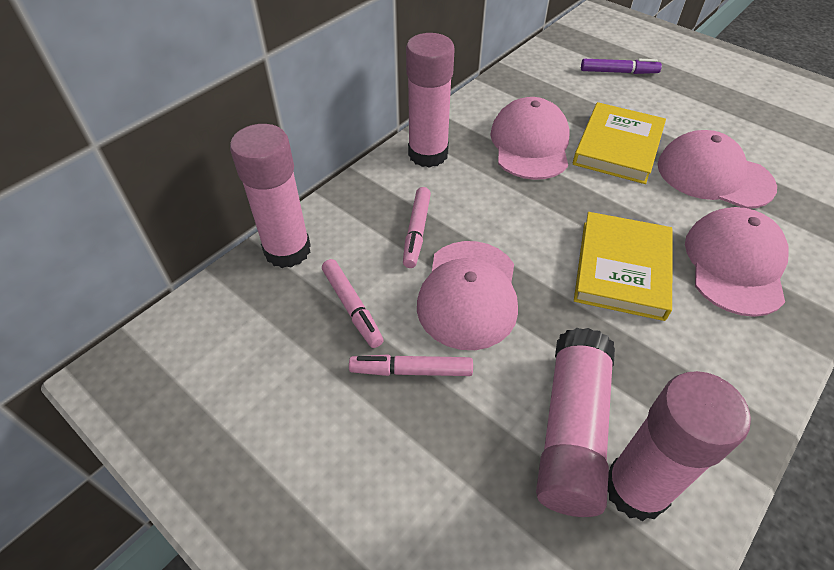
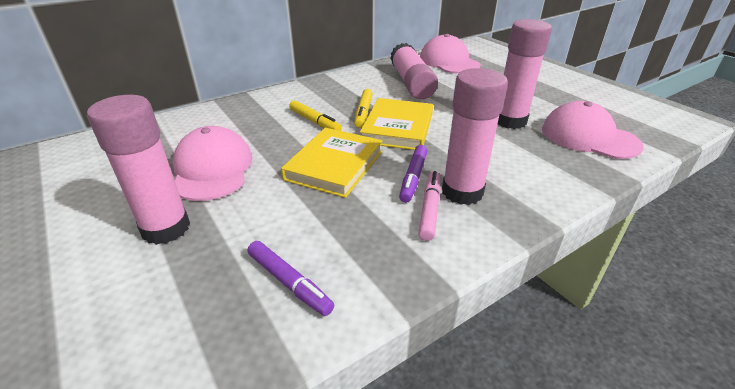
pink cap: 4 -> 3
pink marker: 3 -> 1
purple marker: 1 -> 2
yellow marker: 0 -> 2

